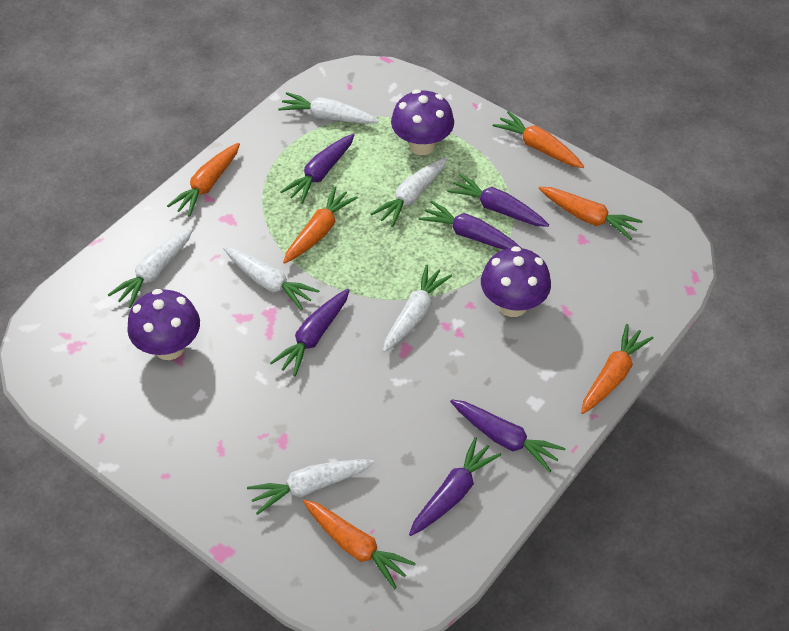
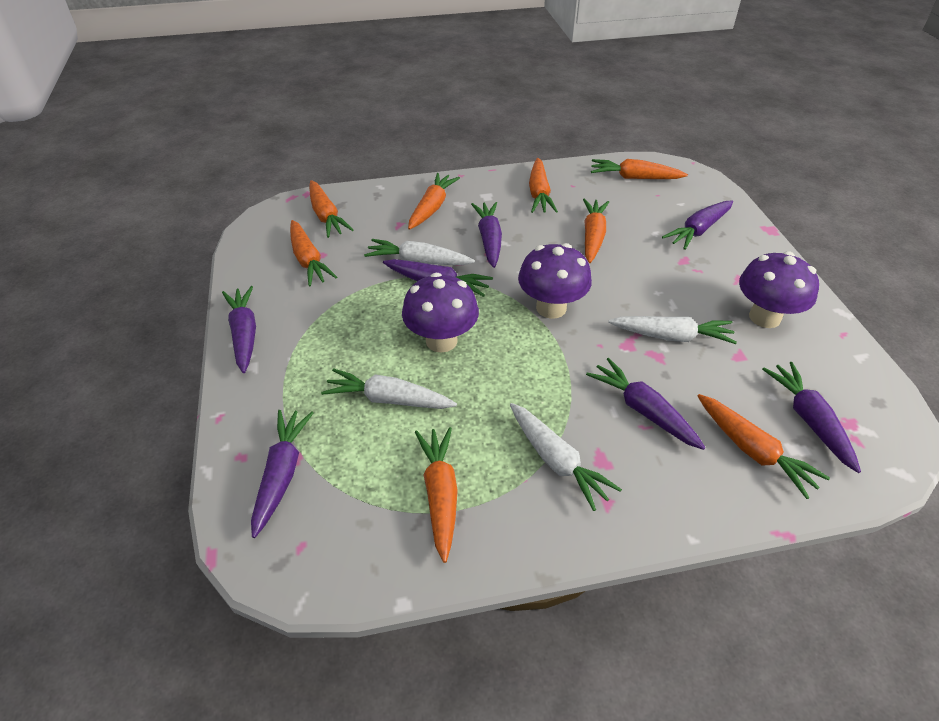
orange carrot: 6 -> 8
purple carrot: 6 -> 7
white carrot: 6 -> 4

